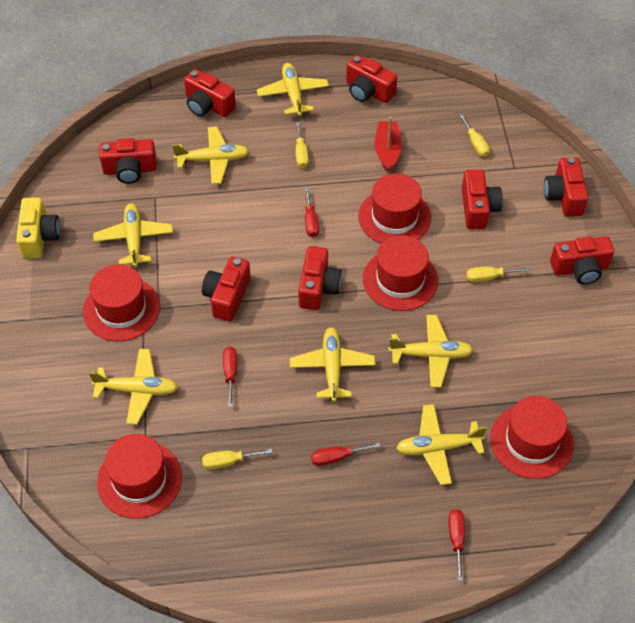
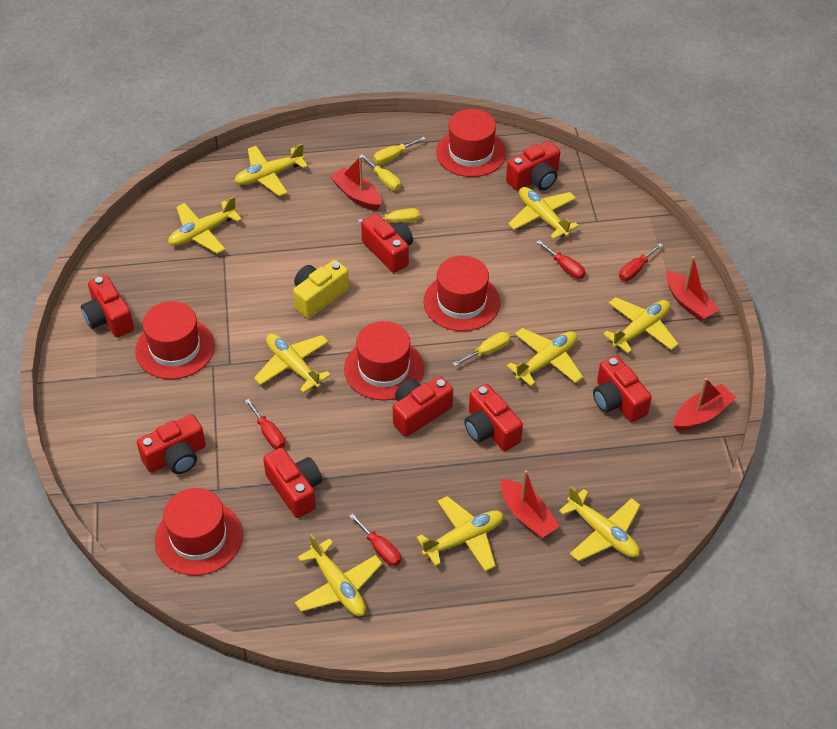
red boat: 1 -> 4
yellow plane: 7 -> 9

